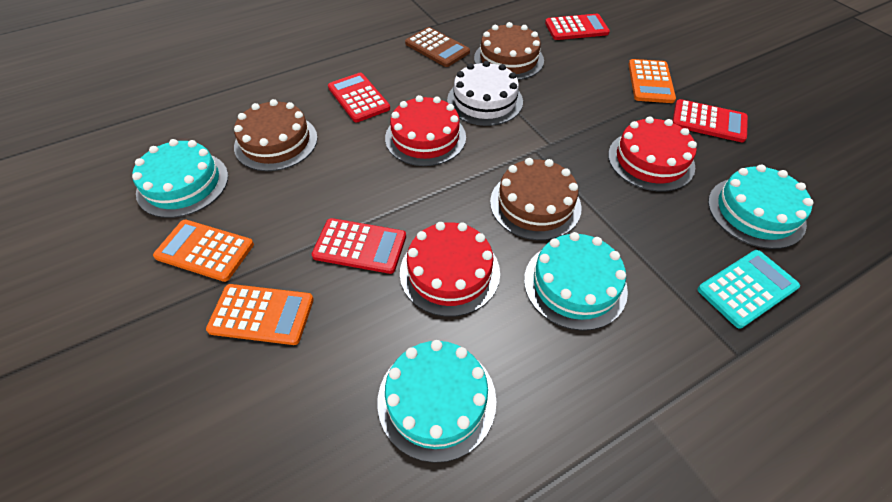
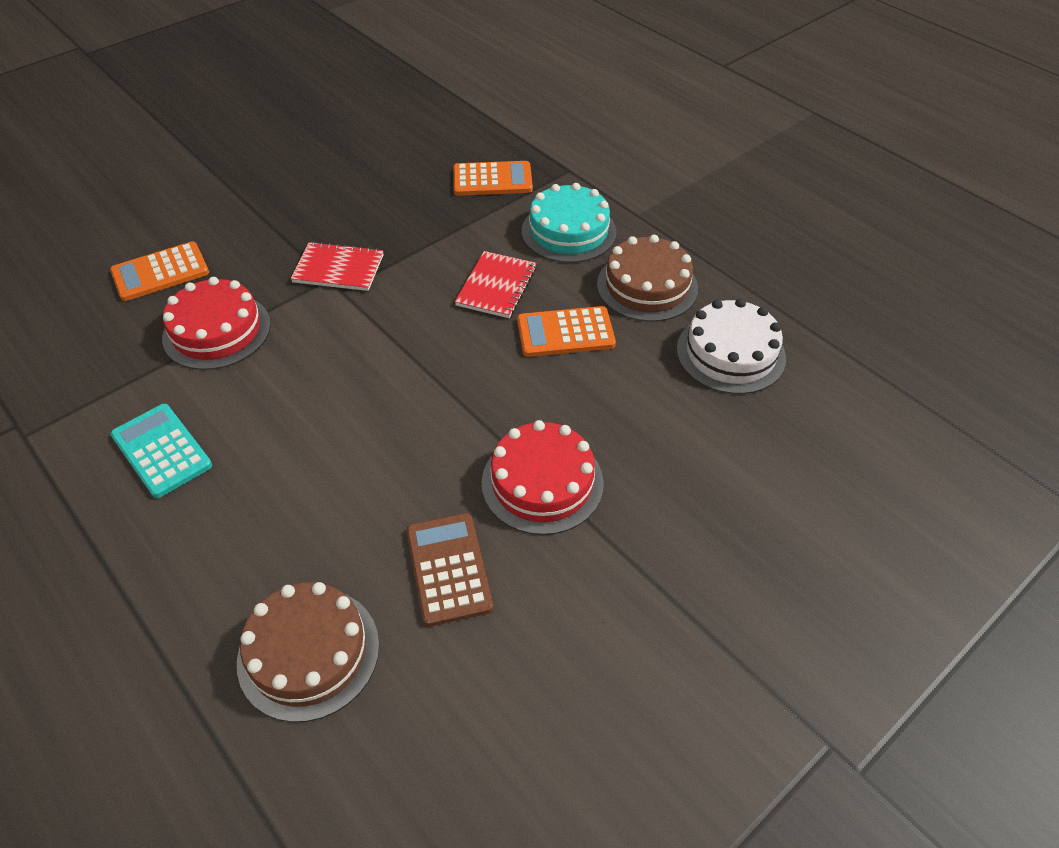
brown cake: 3 -> 2
red cake: 3 -> 2
red calculator: 4 -> 0
red notebook: 0 -> 2
turquoise cake: 4 -> 1

